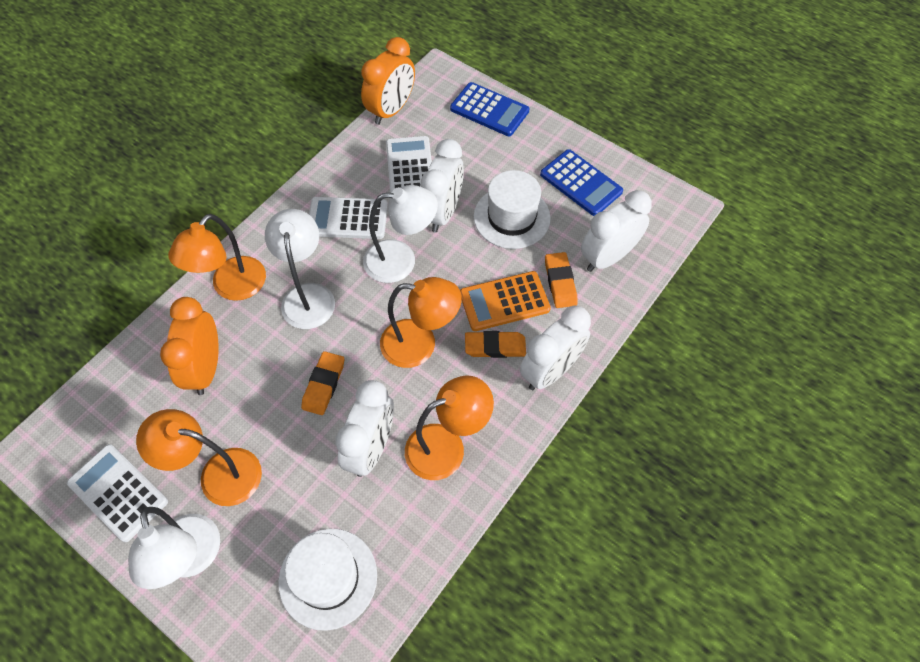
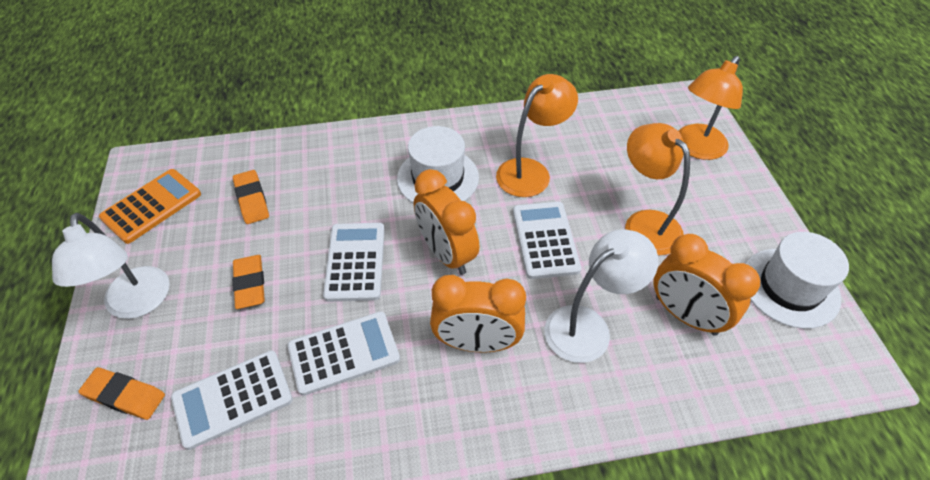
blue calculator: 2 -> 0
orange clock: 2 -> 3
orange lamp: 4 -> 3
white calculator: 3 -> 4
white clock: 4 -> 0
white lamp: 3 -> 2

